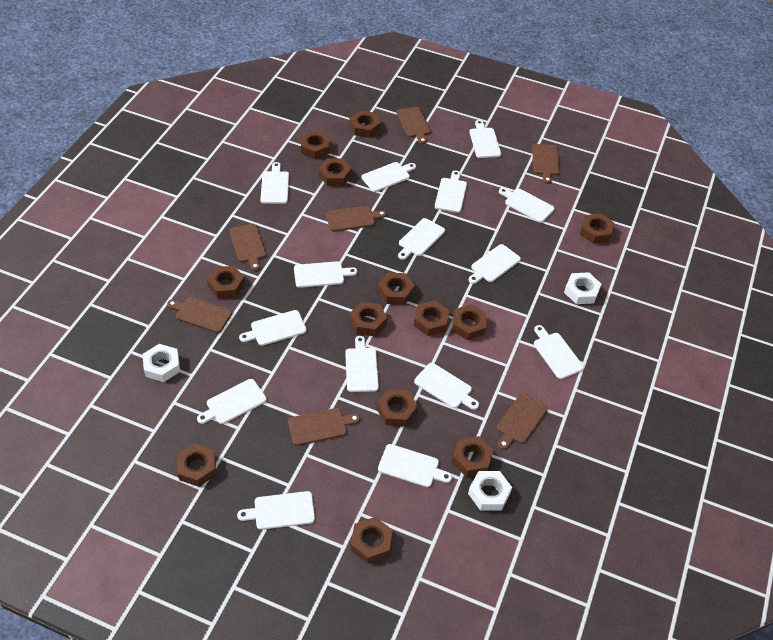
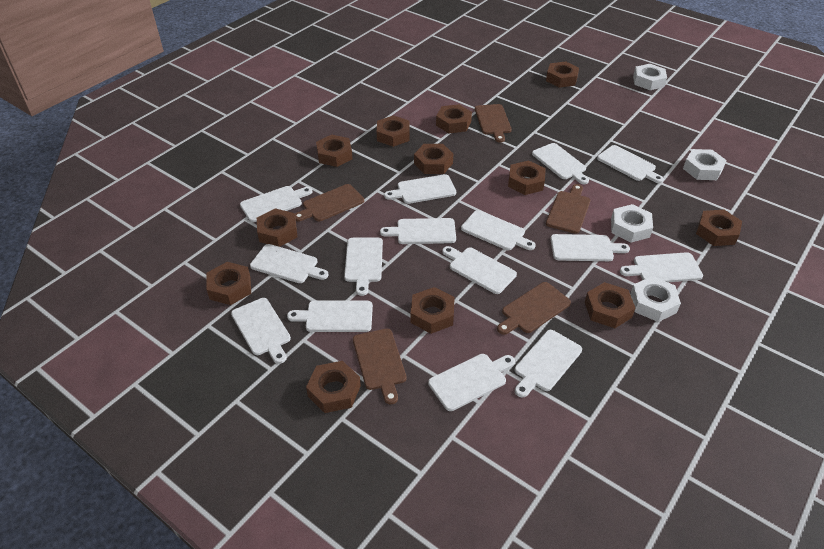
brown cutting board: 7 -> 5
brown nut: 13 -> 12
white nut: 3 -> 4

